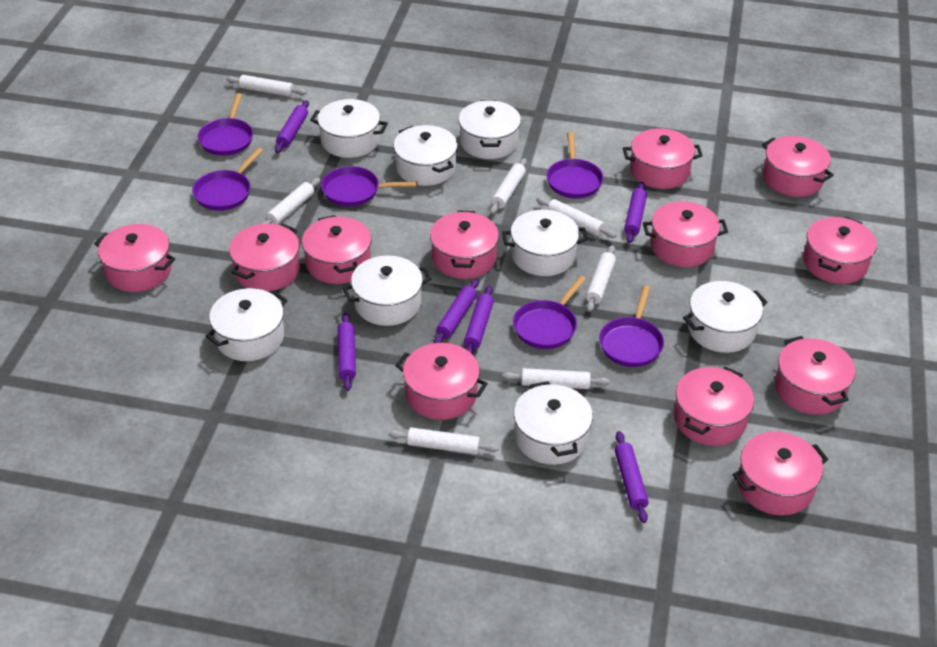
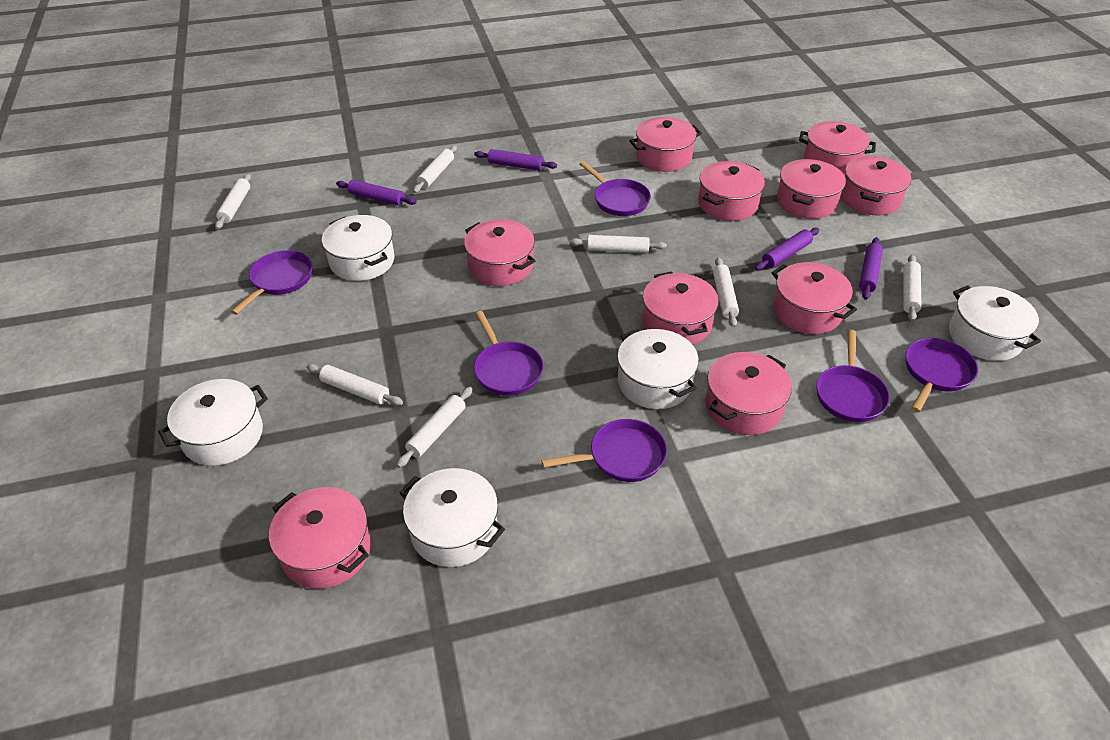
pink pot: 12 -> 10
purple rolling pin: 6 -> 4
white pot: 8 -> 5

